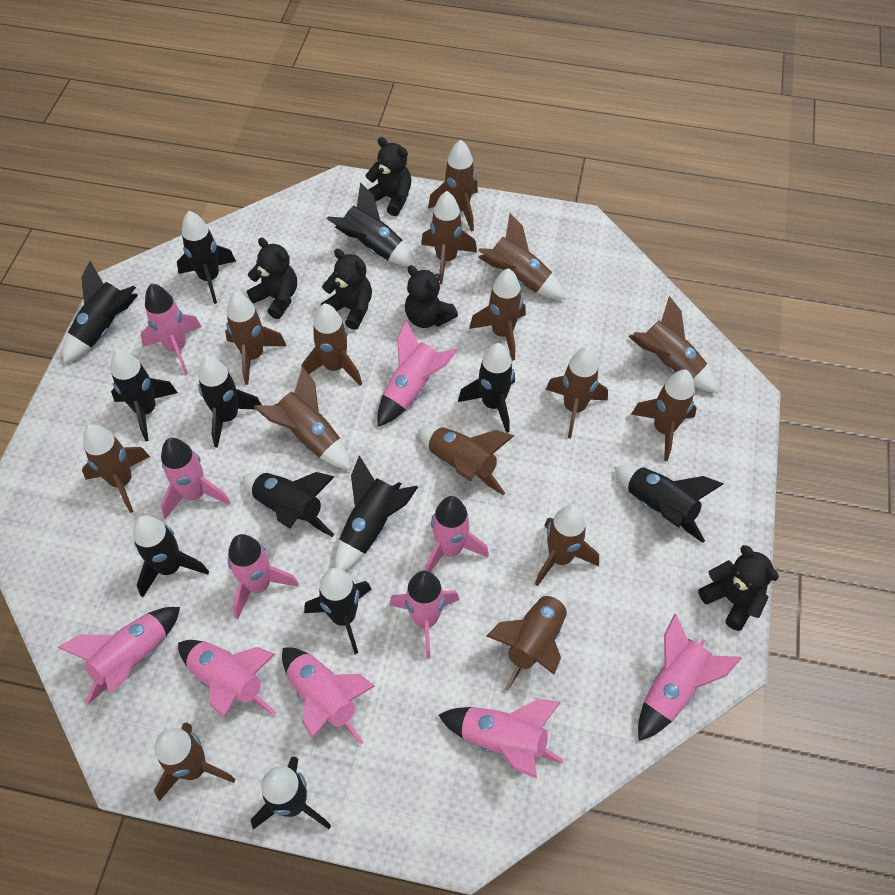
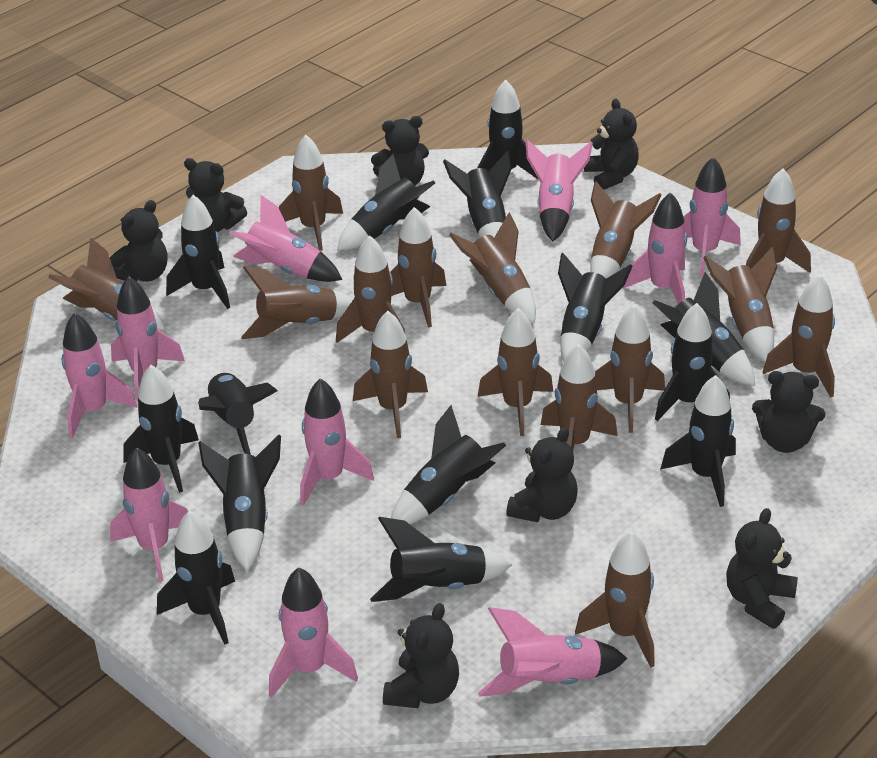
black rocket: 12 -> 14
black teddy bear: 5 -> 8
pink rocket: 11 -> 10

